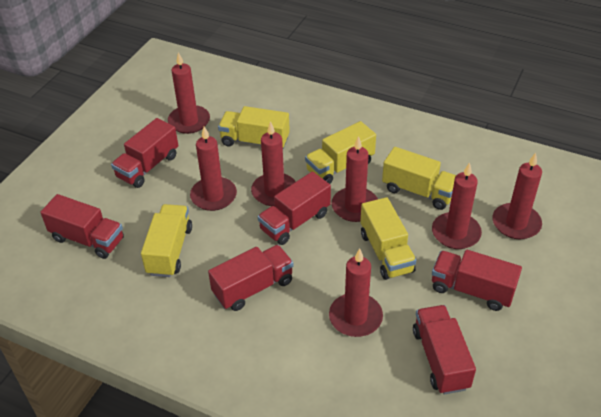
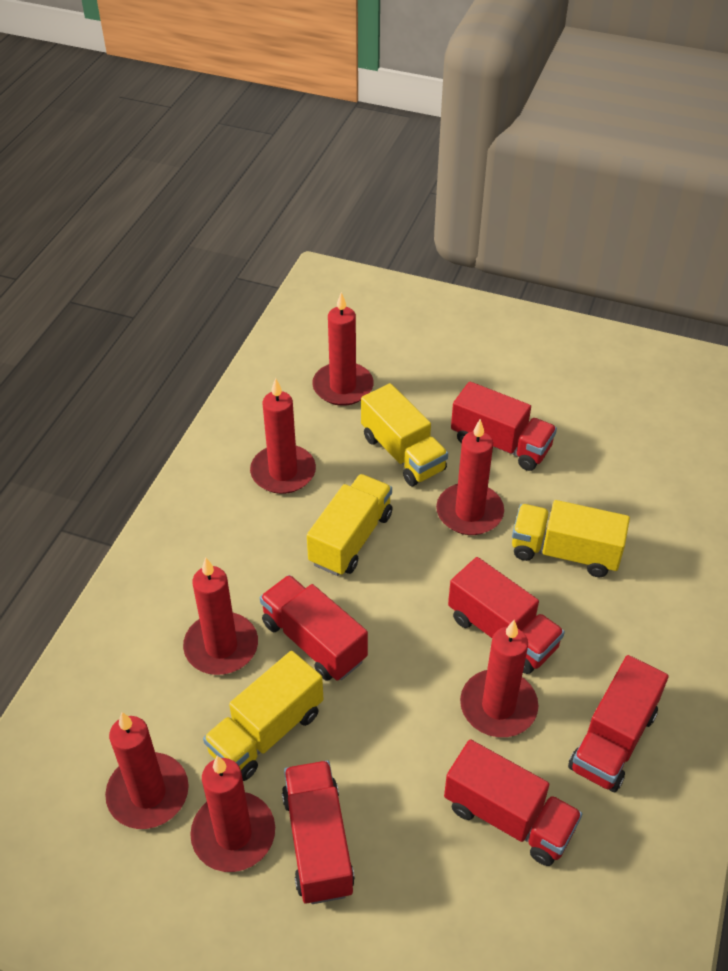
yellow truck: 5 -> 4

